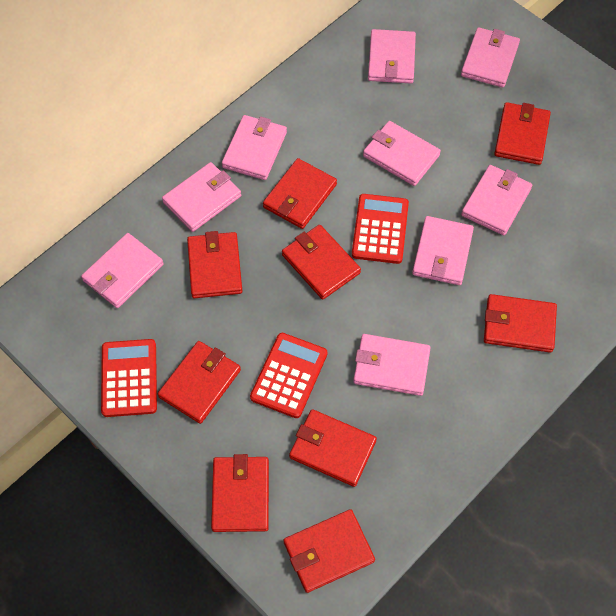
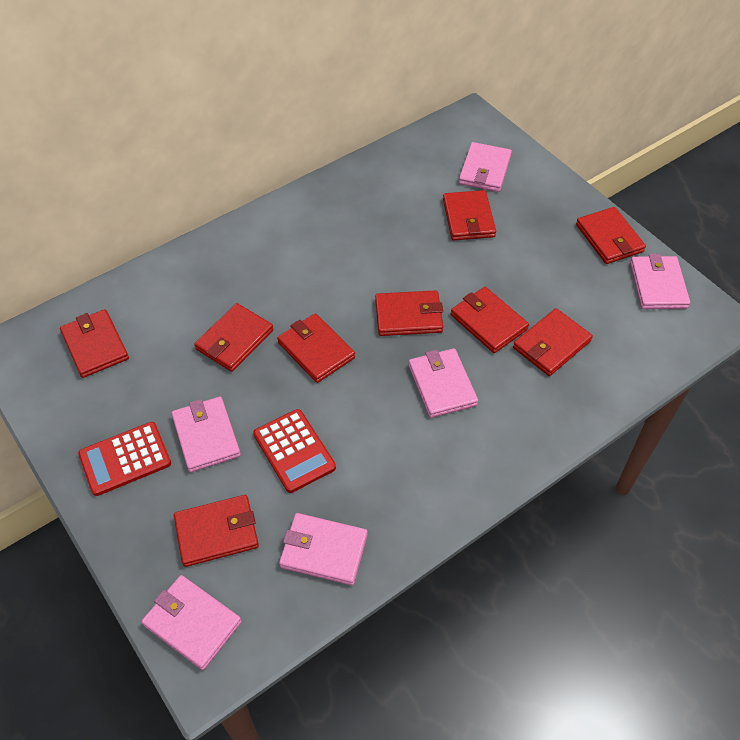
pink wallet: 9 -> 6
red calculator: 3 -> 2

